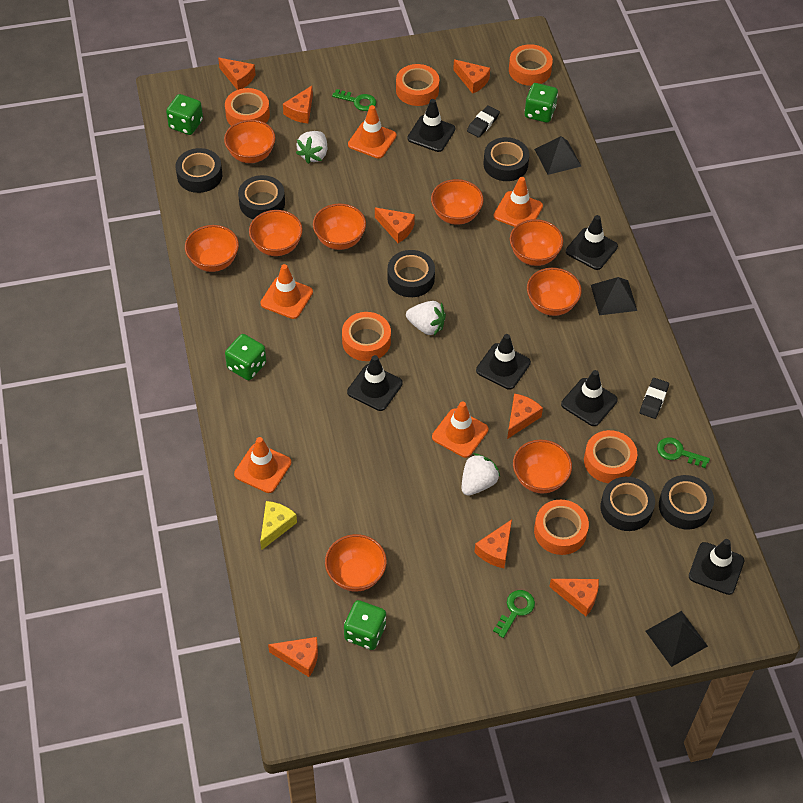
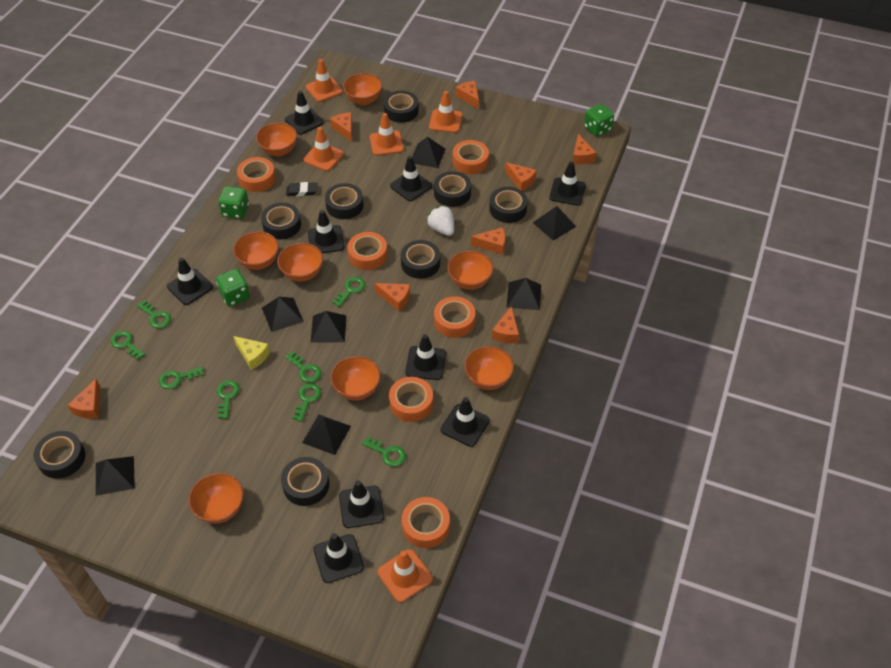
black eraser: 2 -> 1
black pyramid: 3 -> 7
black tape: 6 -> 8
black traffic cone: 6 -> 9
green dice: 4 -> 3
green key: 3 -> 8
orange bowl: 9 -> 8
white strawberry: 3 -> 1

